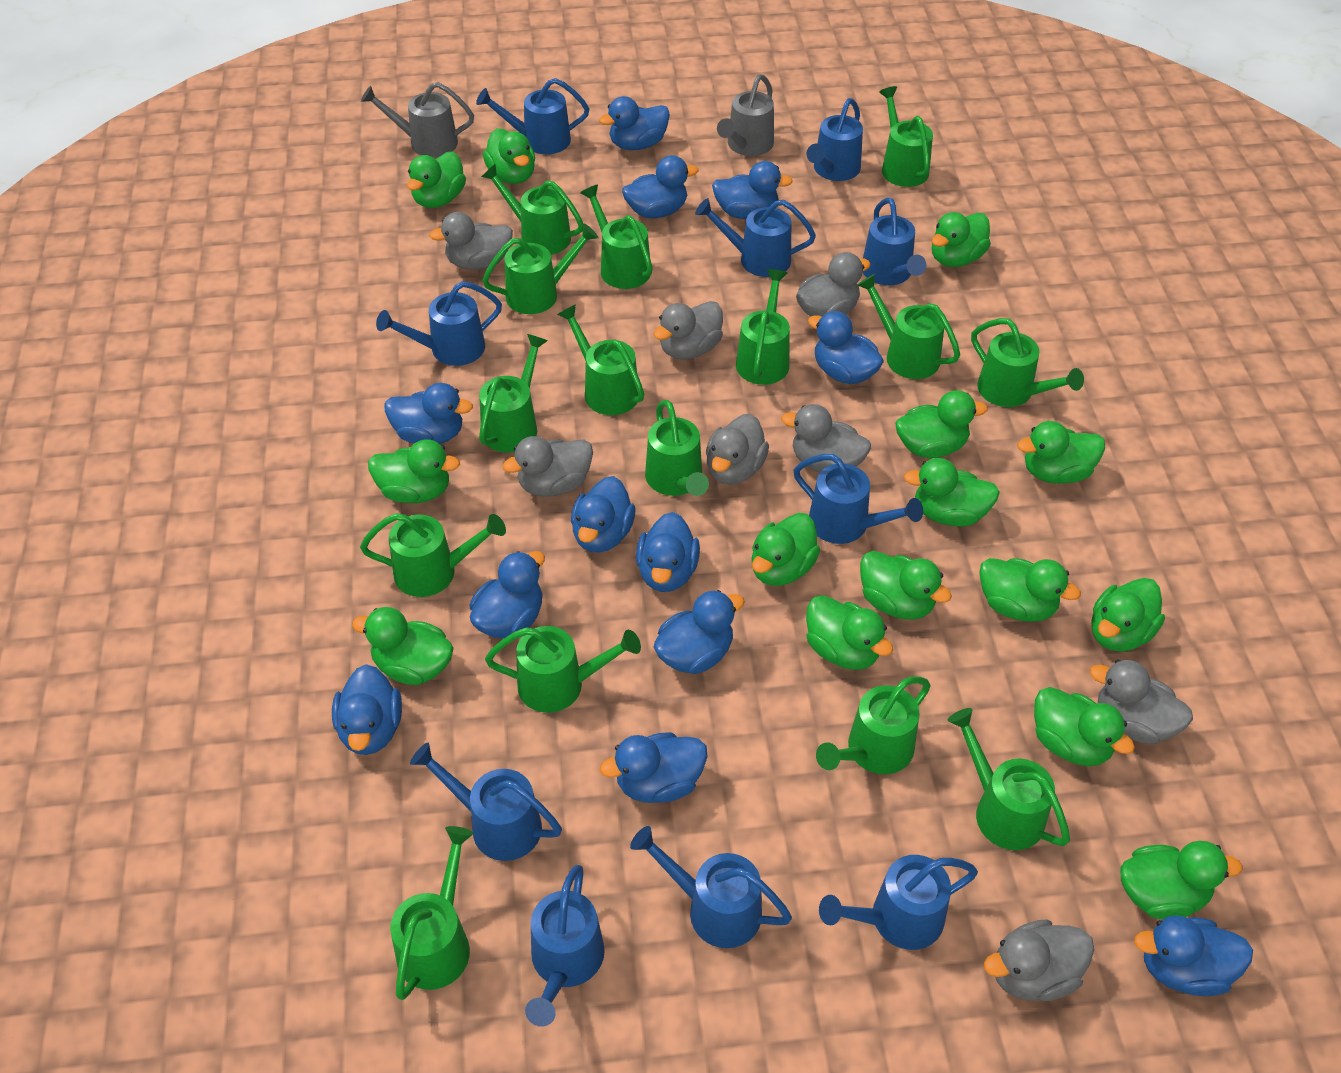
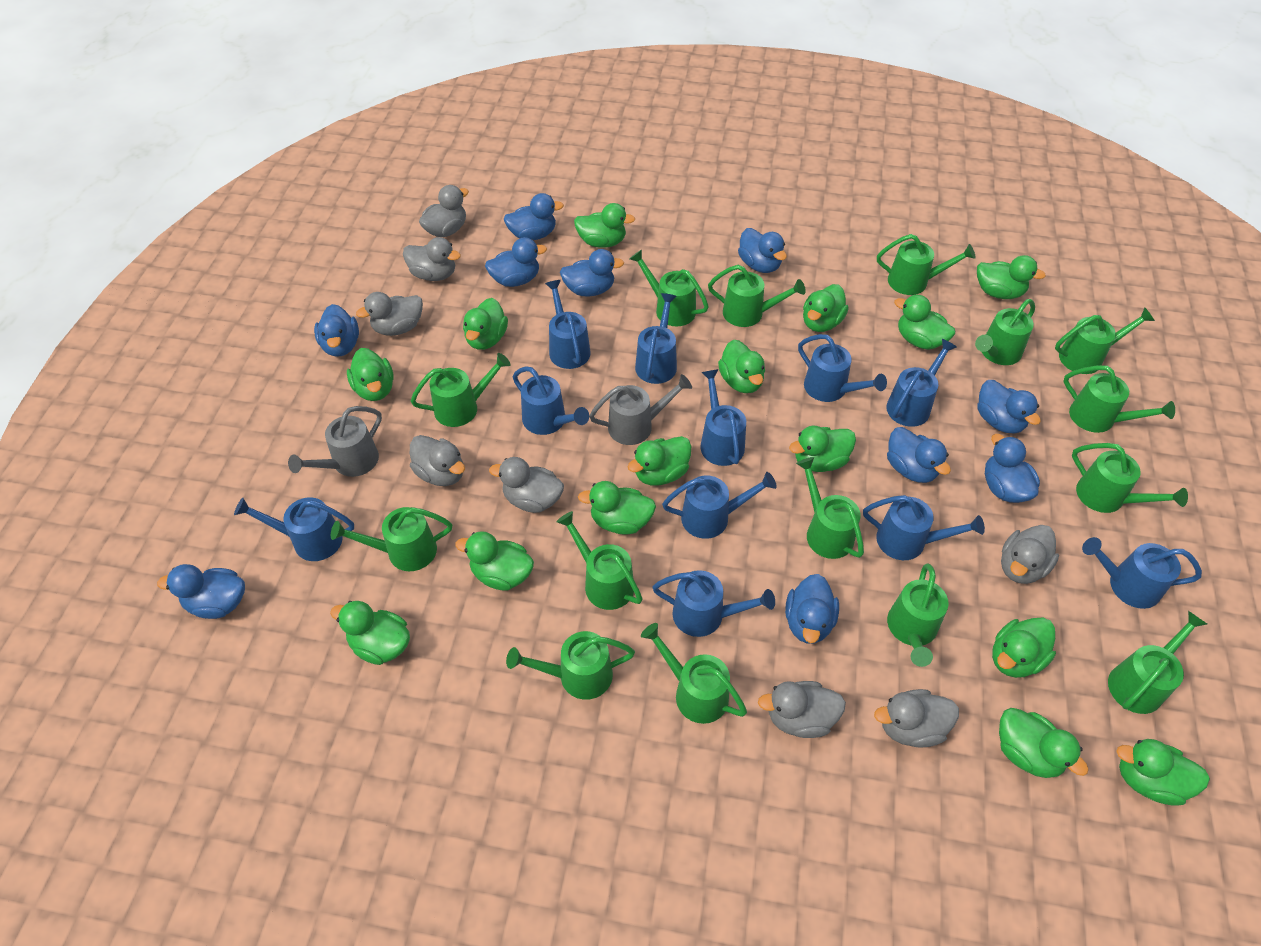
blue duck: 12 -> 10
blue watering can: 10 -> 11

